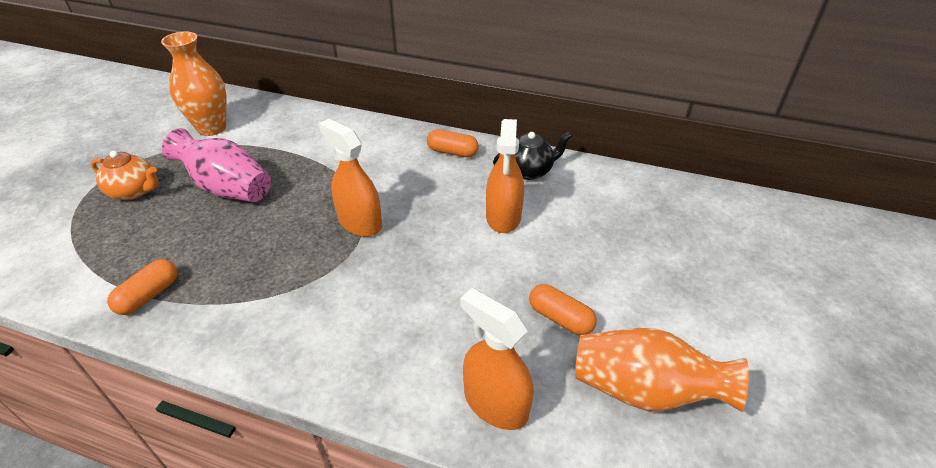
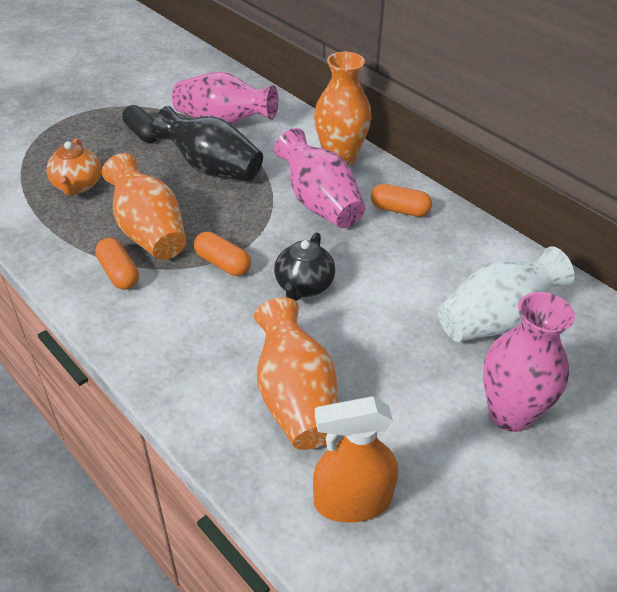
black capsule: 0 -> 1
black vase: 0 -> 1
orange spray bottle: 3 -> 1
orange vase: 2 -> 3
pink vase: 1 -> 3
white vase: 0 -> 1

